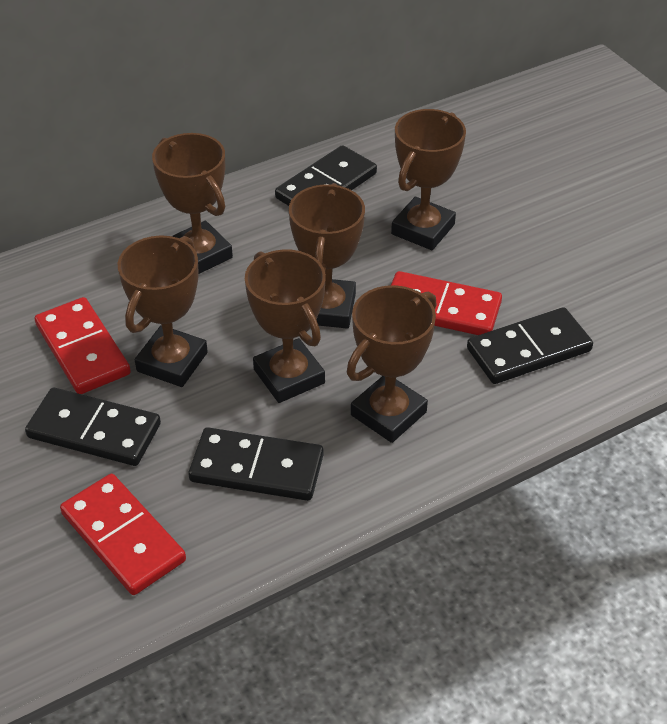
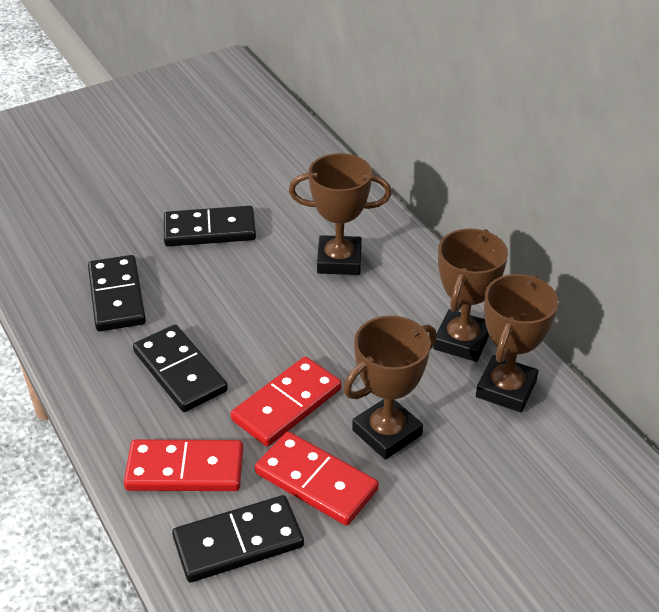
brown trophy: 6 -> 4

